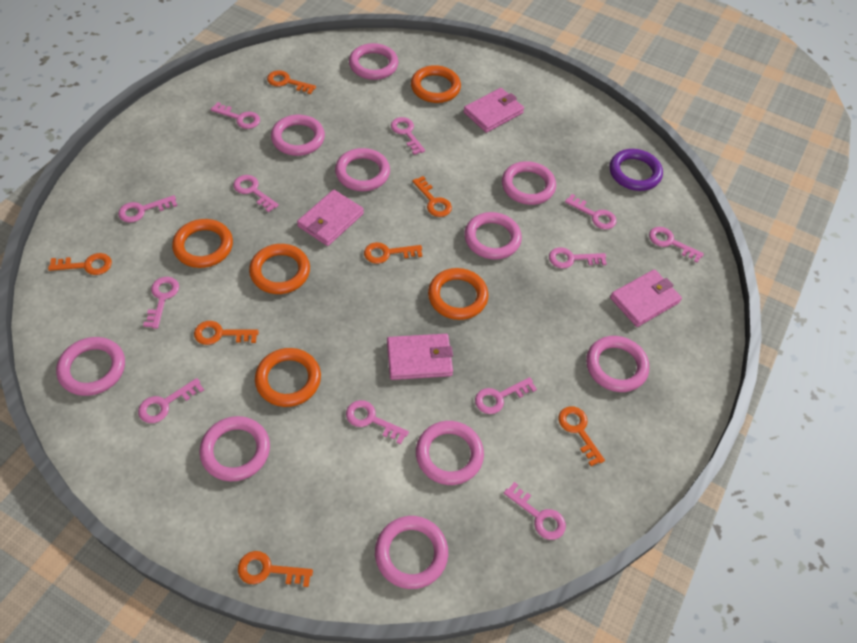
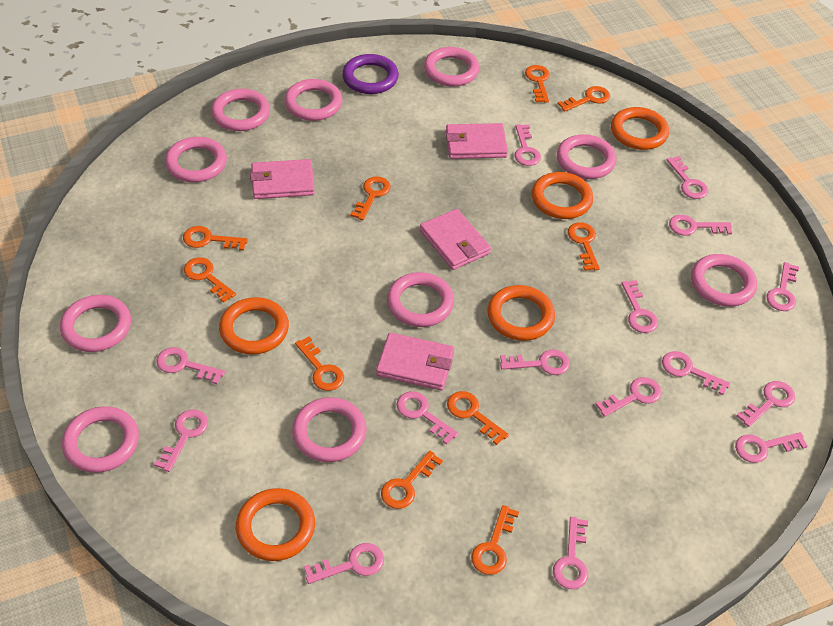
orange key: 7 -> 10
pink key: 12 -> 15

